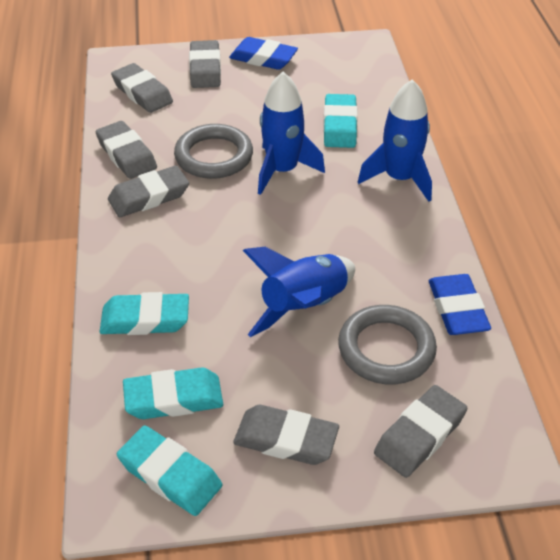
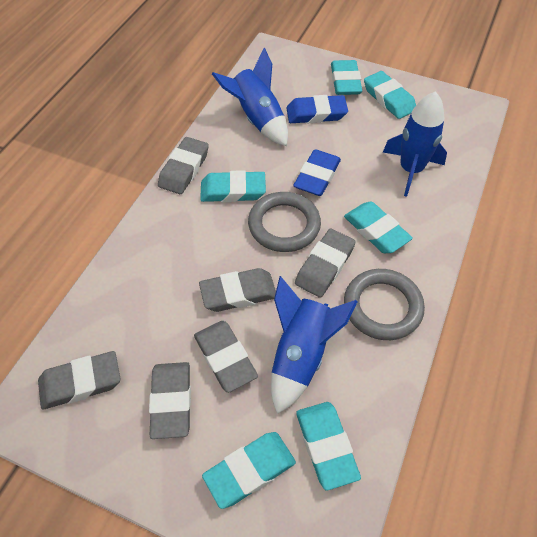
turquoise eraser: 4 -> 6

